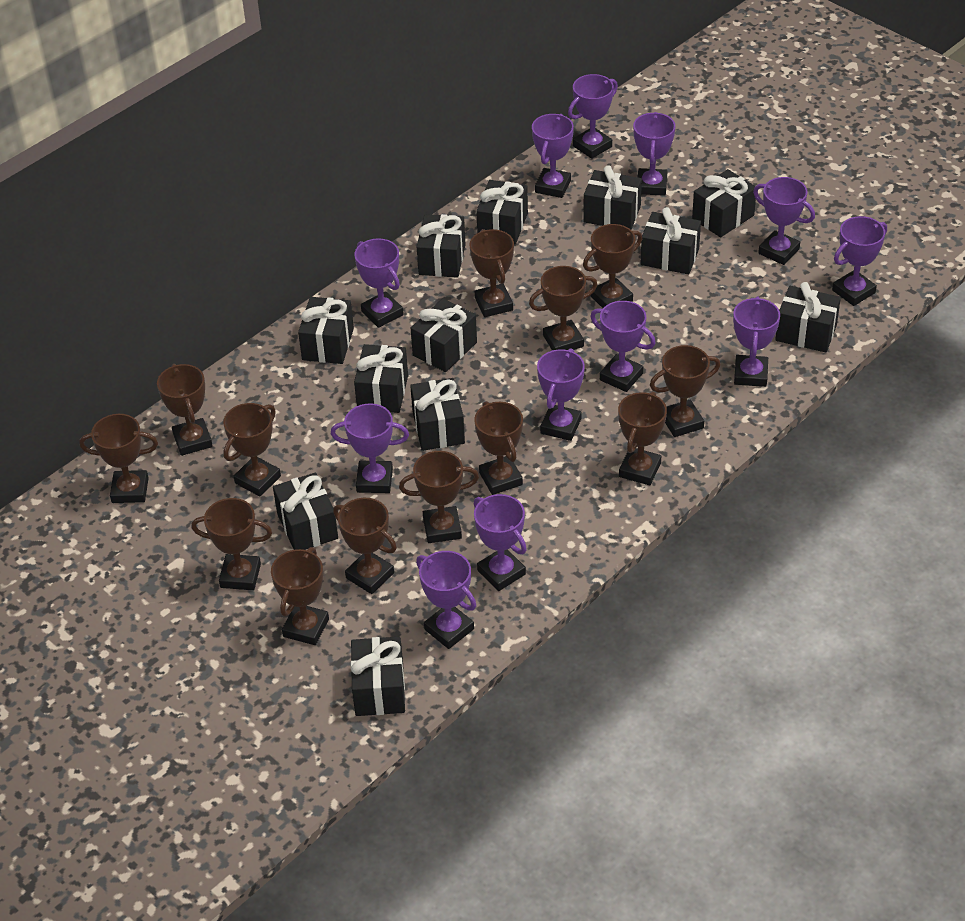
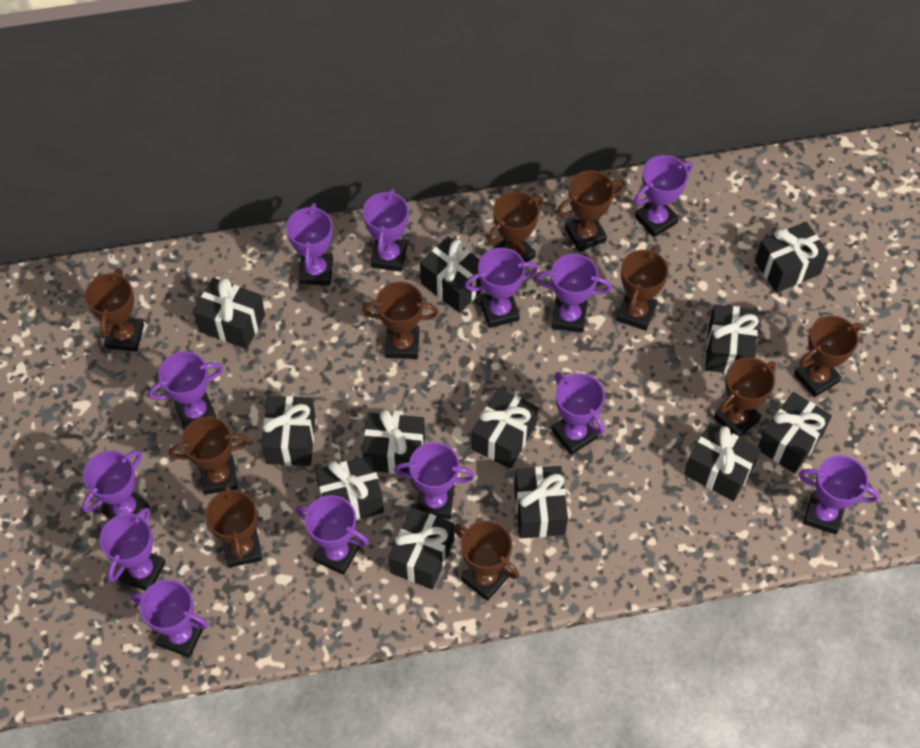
brown trophy: 13 -> 10
purple trophy: 12 -> 13

